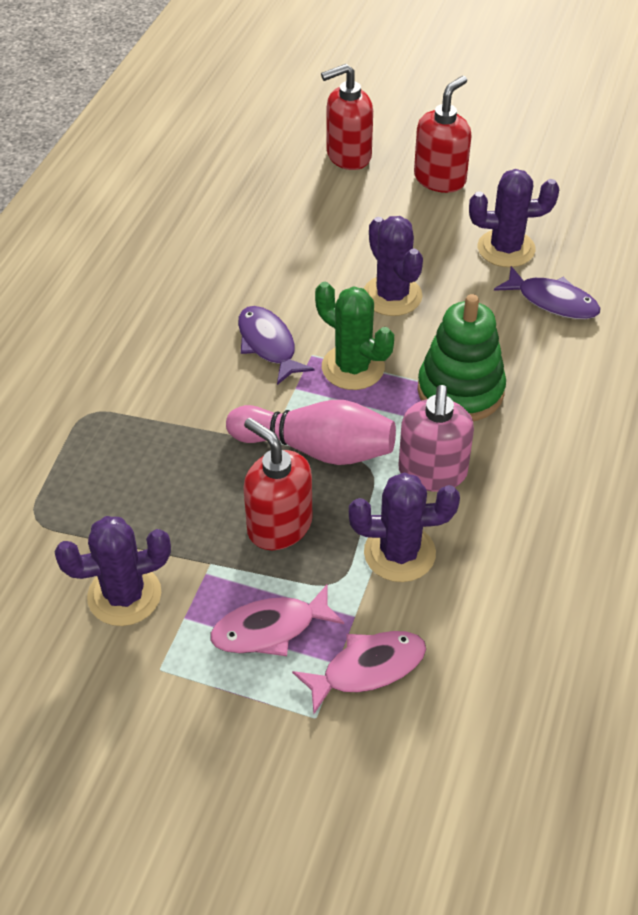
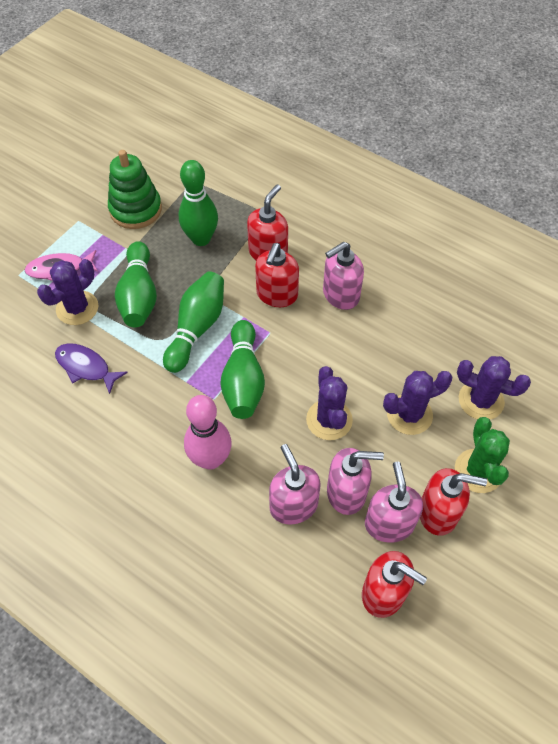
green bowling pin: 0 -> 4
pink fish: 2 -> 1
pink soap dispenser: 1 -> 4
purple fish: 2 -> 1
red soap dispenser: 3 -> 4

